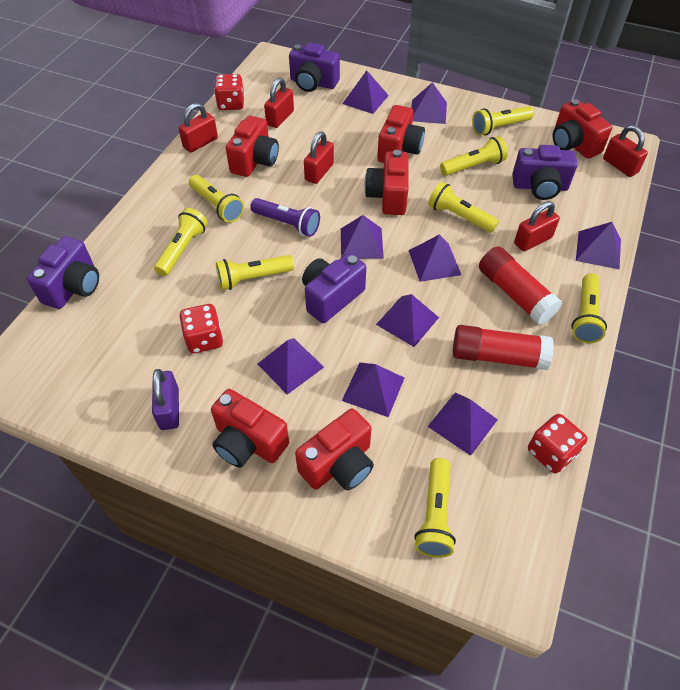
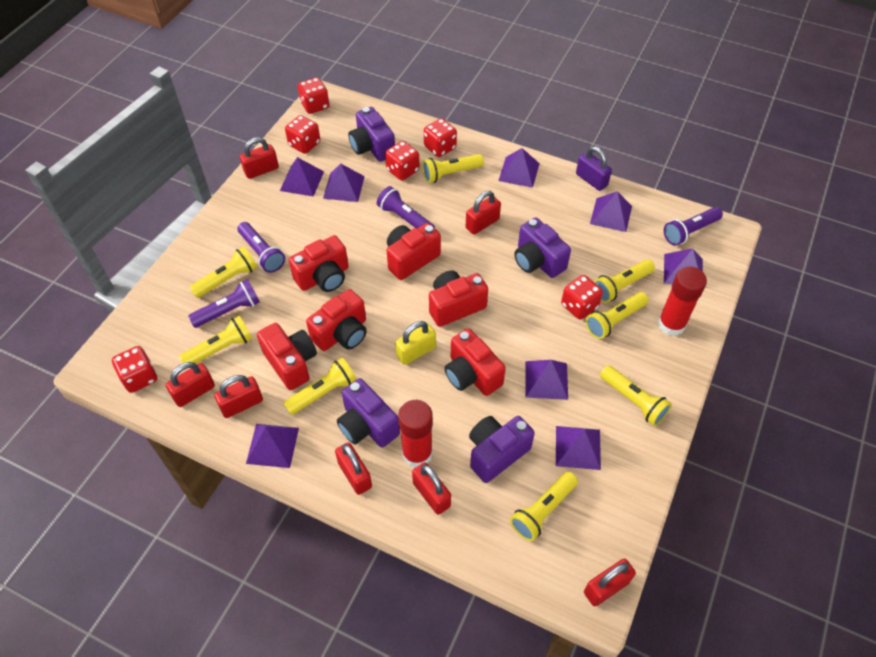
purple flashlight: 1 -> 4
purple pyramid: 9 -> 8
red dice: 3 -> 6
red padlock: 5 -> 7
yellow padlock: 0 -> 1

